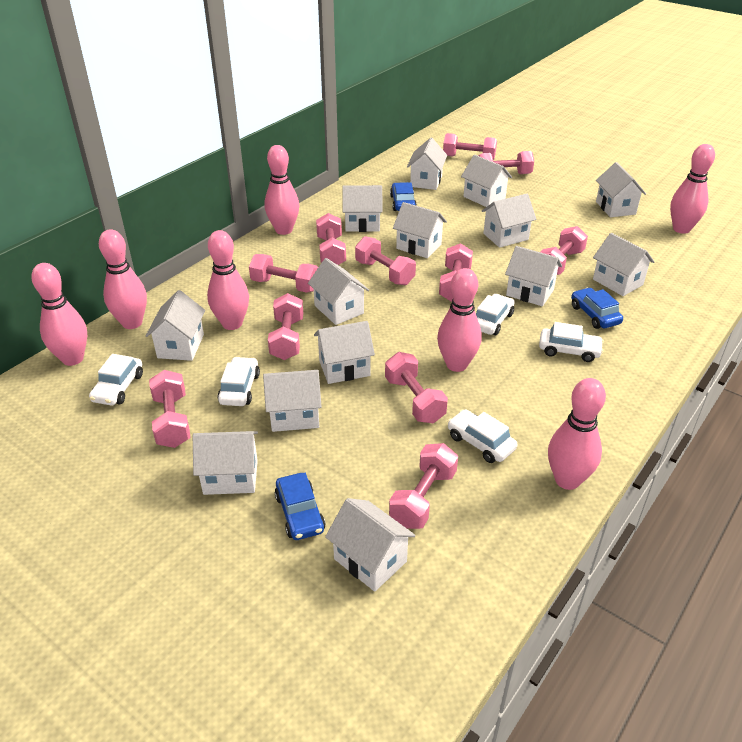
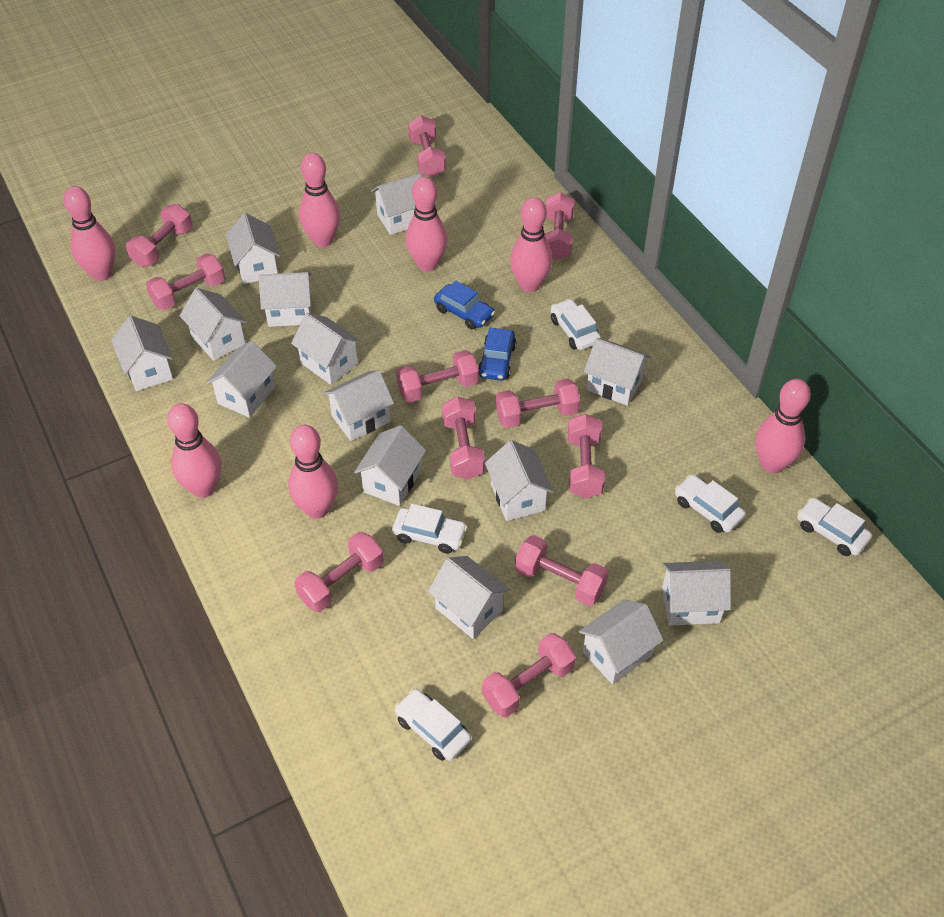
blue car: 3 -> 2

